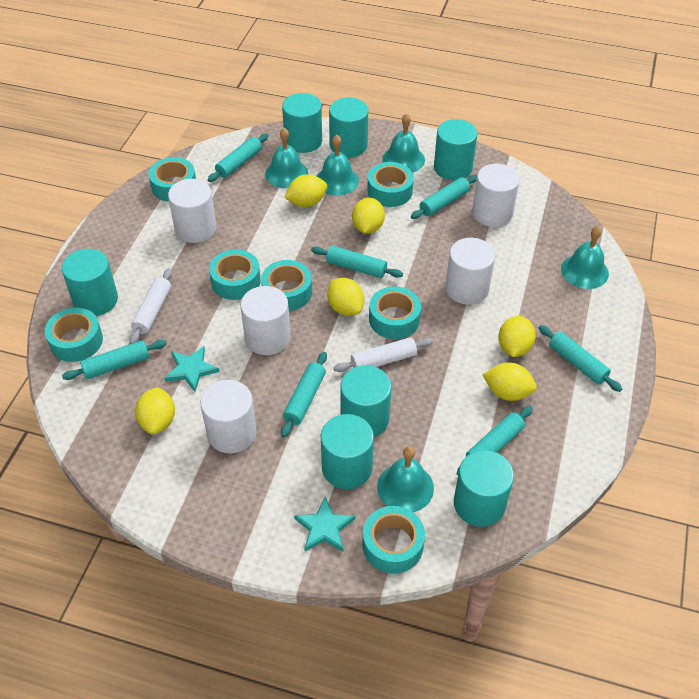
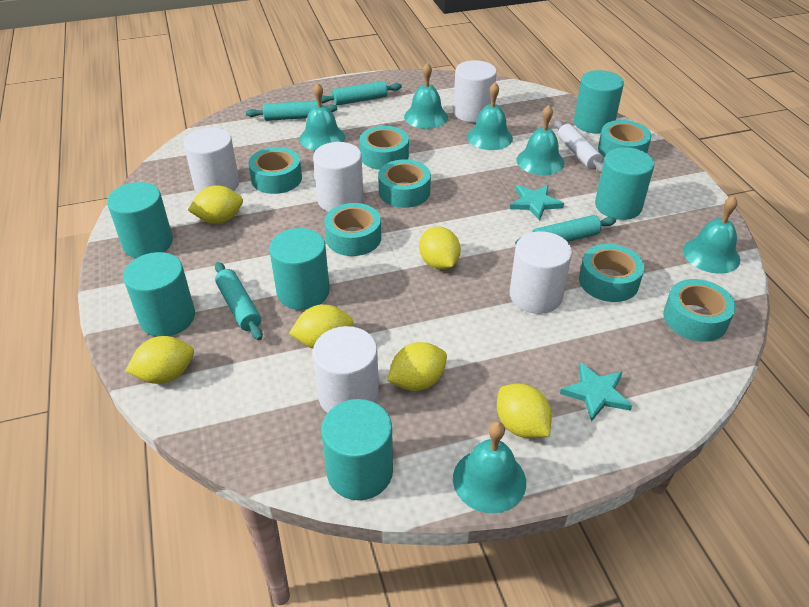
turquoise bell: 5 -> 6
turquoise cylinder: 7 -> 6
turquoise rolling pin: 7 -> 4
white rolling pin: 2 -> 1

